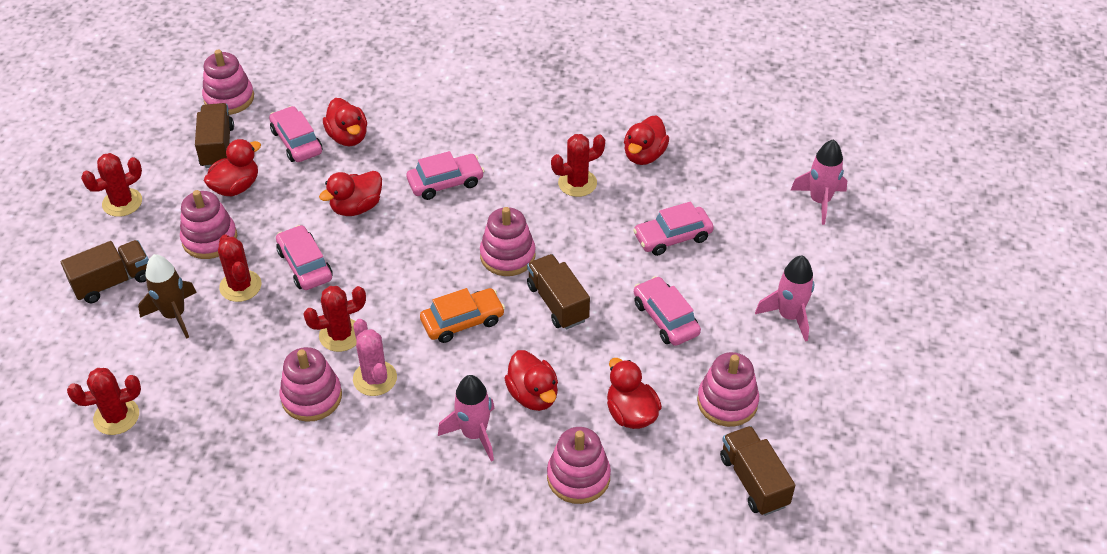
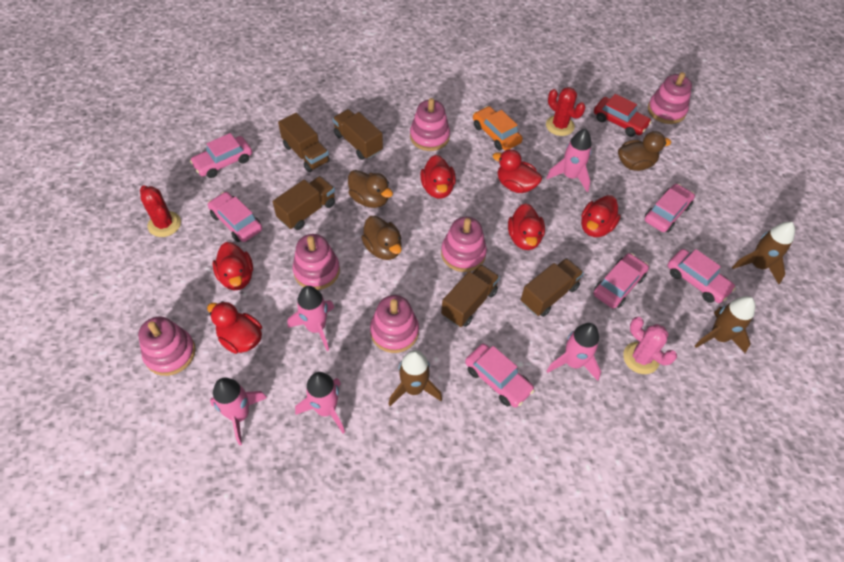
brown duck: 0 -> 3
brown rocket: 1 -> 3
brown truck: 4 -> 5
pink car: 5 -> 6
pink rocket: 3 -> 5
red cactus: 5 -> 2
red car: 0 -> 1

